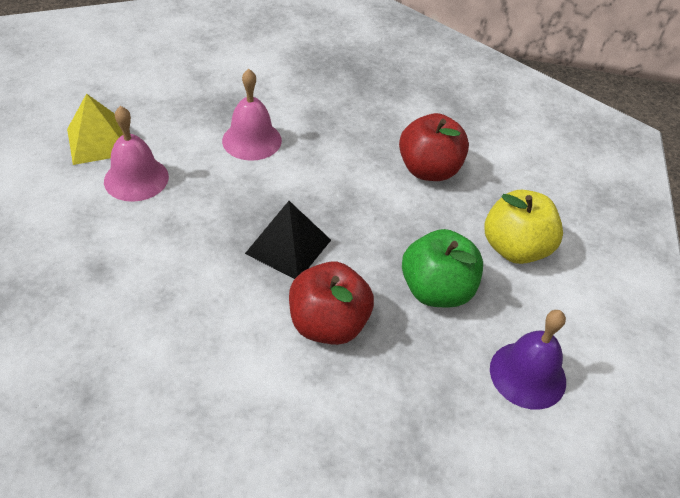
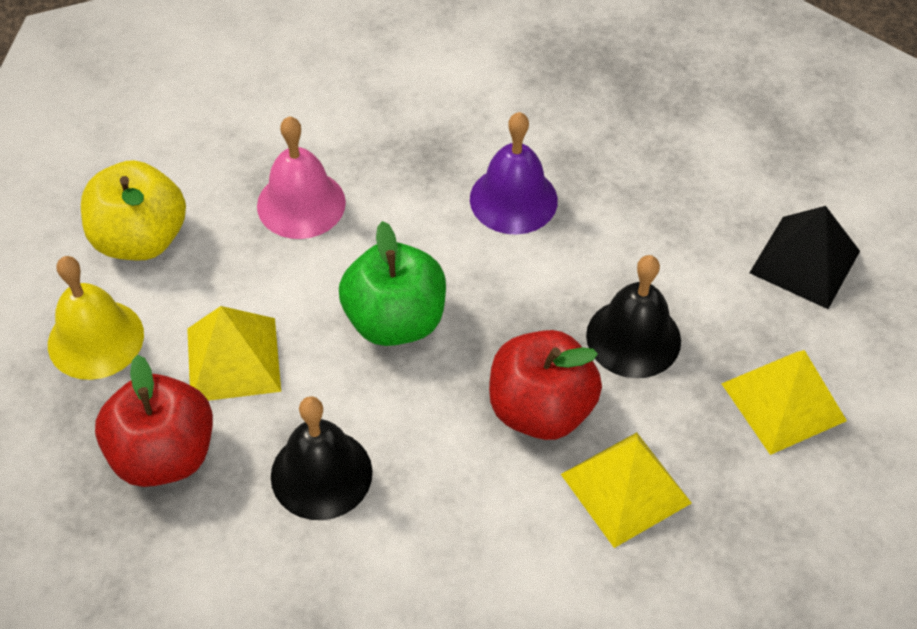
black bell: 0 -> 2
pink bell: 2 -> 1
yellow bell: 0 -> 1
yellow pyramid: 1 -> 3

